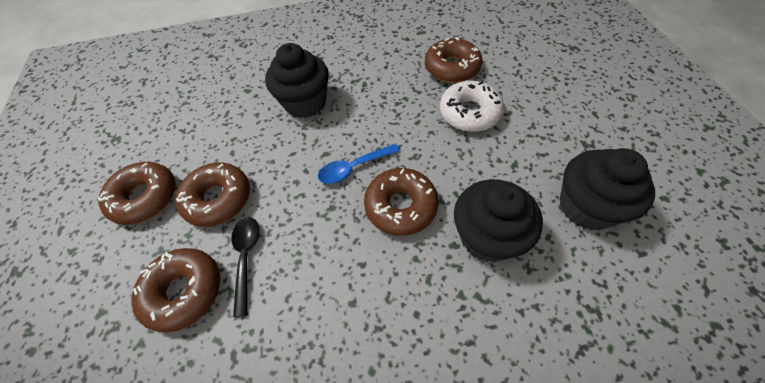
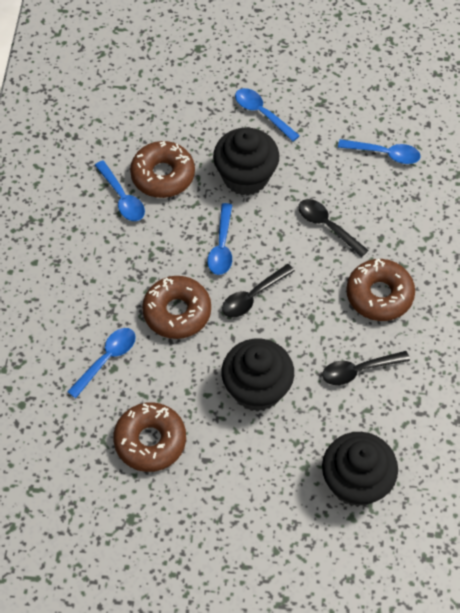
black spoon: 1 -> 3
blue spoon: 1 -> 5
brown donut: 5 -> 4
white donut: 1 -> 0

